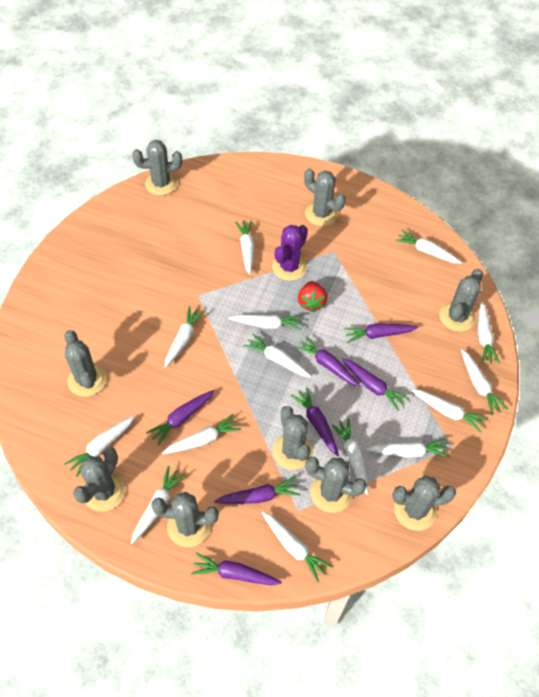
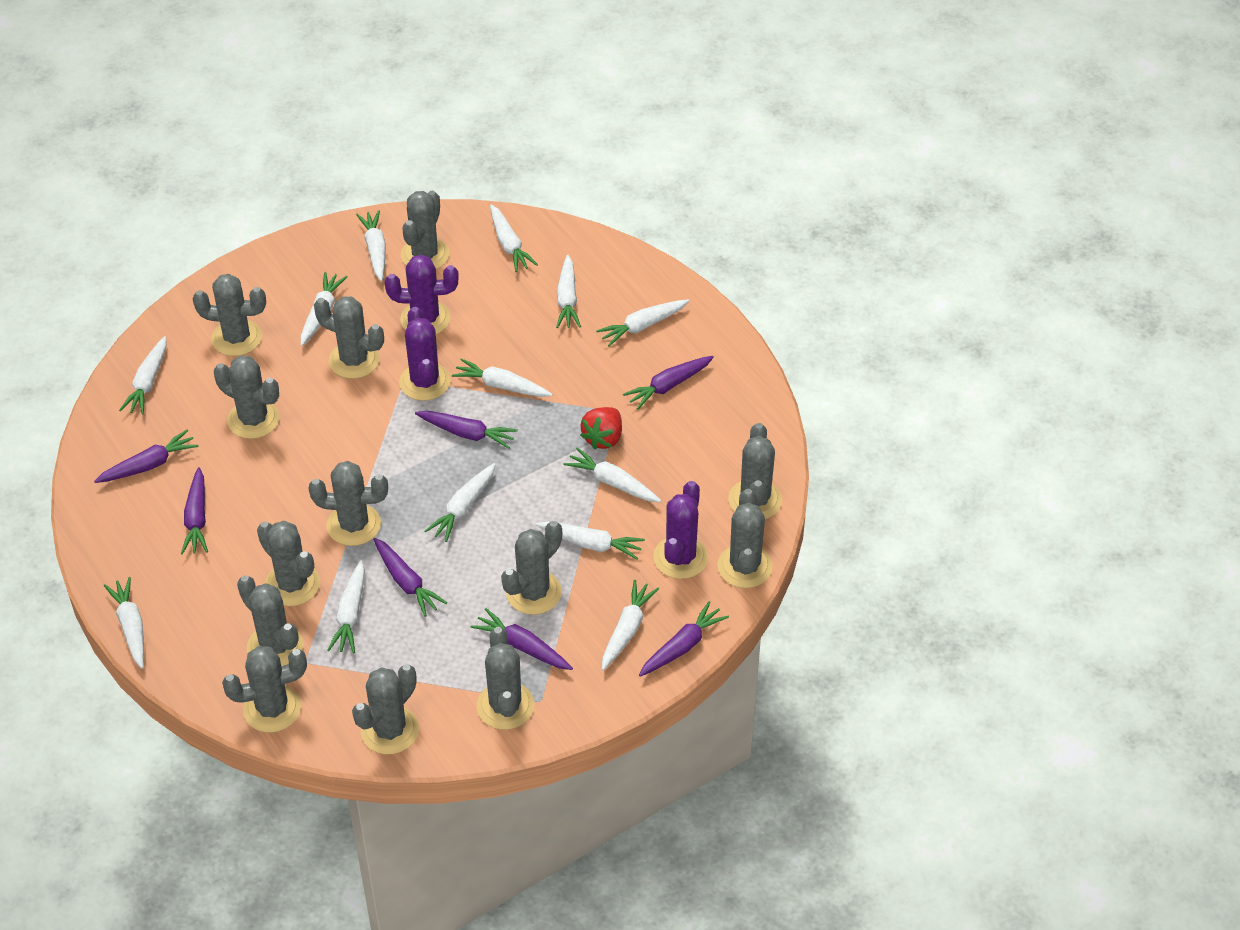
grey cactus: 9 -> 13
purple cactus: 1 -> 3
white carrot: 14 -> 13

